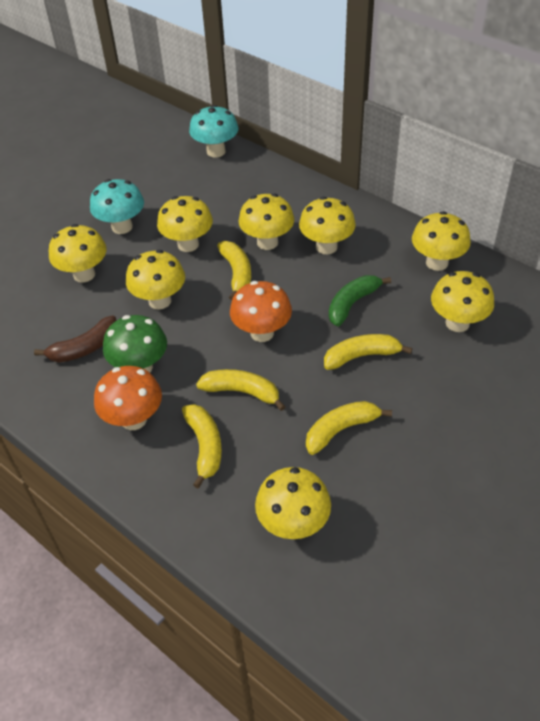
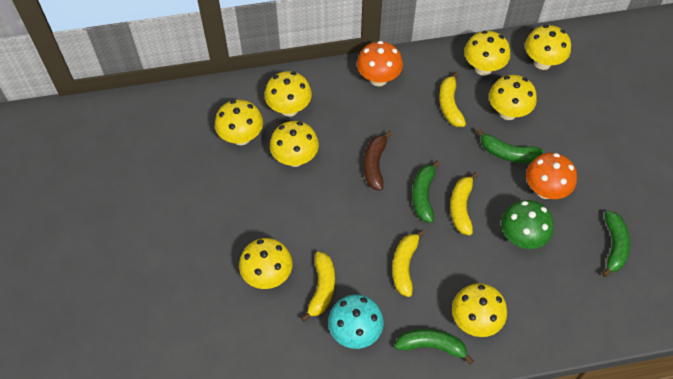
green banana: 1 -> 4
turquoise mushroom: 2 -> 1
yellow banana: 5 -> 4

